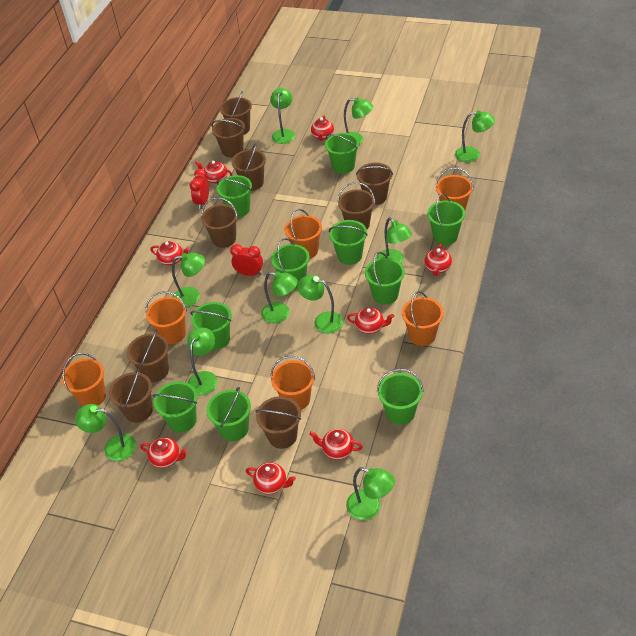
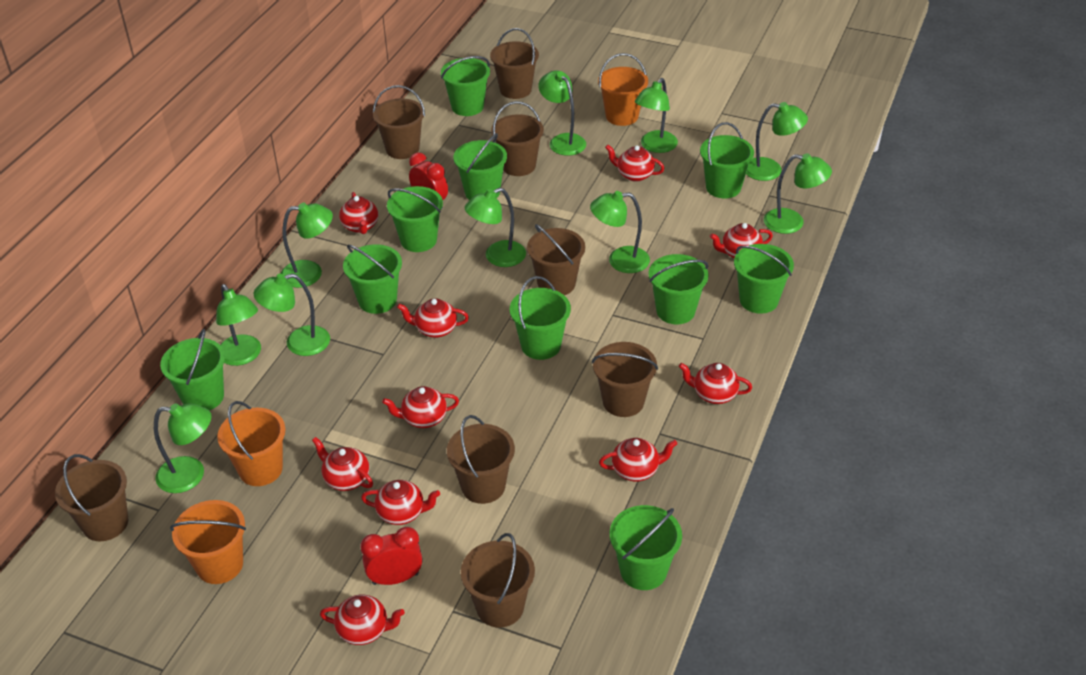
brown bucket: 9 -> 8
orange bucket: 6 -> 3
red teapot: 8 -> 10

